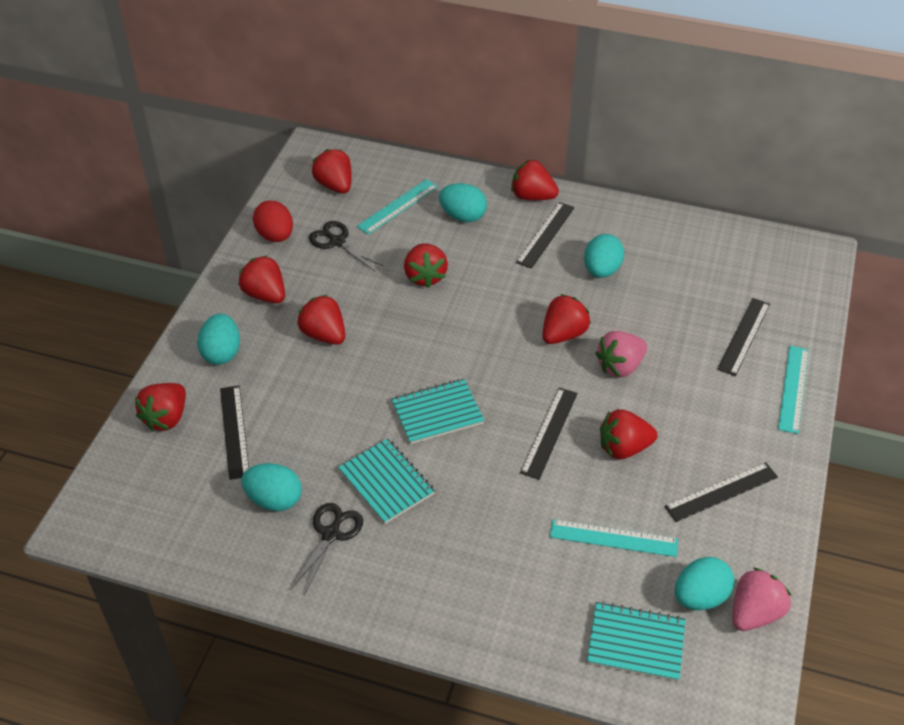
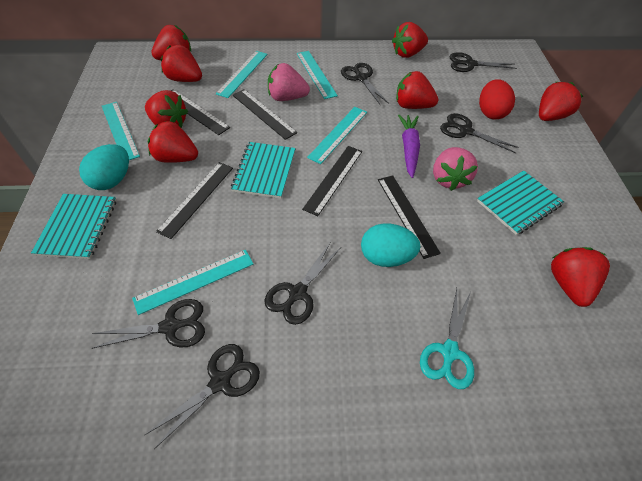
black scissors: 2 -> 6
purple carrot: 0 -> 1
turquoise egg: 5 -> 2
turquoise ruler: 3 -> 5
turquoise scissors: 0 -> 1

